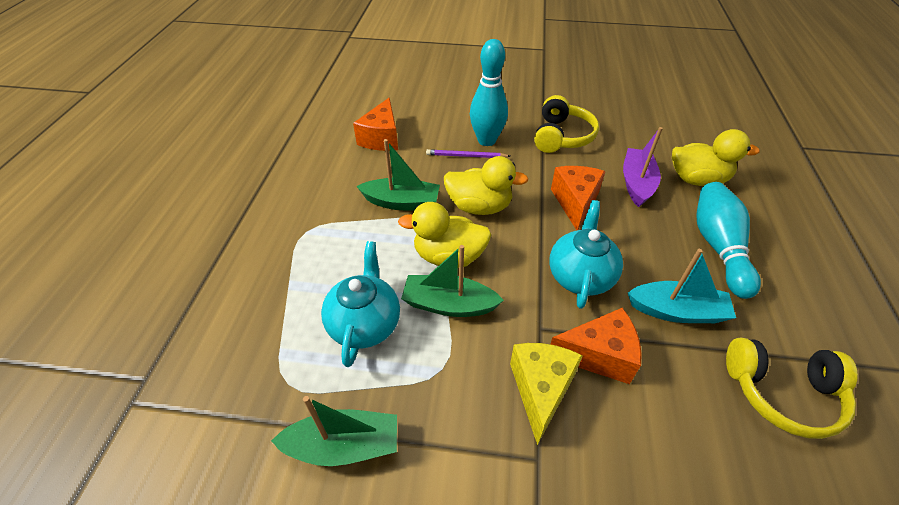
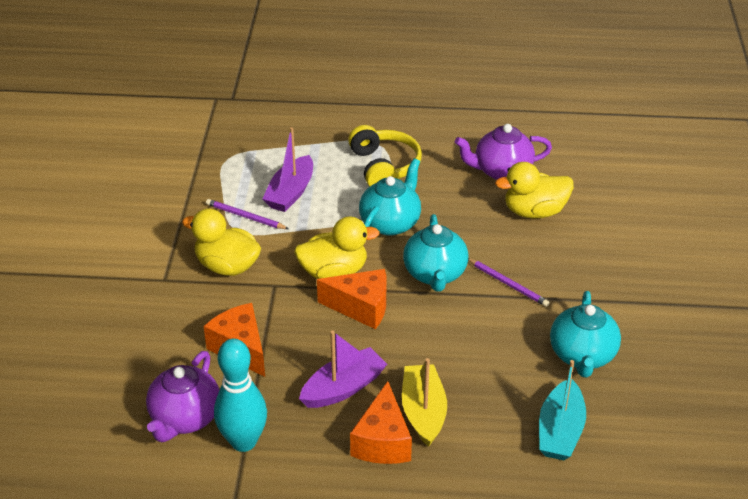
green boat: 3 -> 0
purple boat: 1 -> 2
purple pencil: 1 -> 2
purple teapot: 0 -> 2
turquoise bowling pin: 2 -> 1
turquoise teapot: 2 -> 3
yellow boat: 0 -> 1
yellow cheese: 1 -> 0
yellow headphones: 2 -> 1

